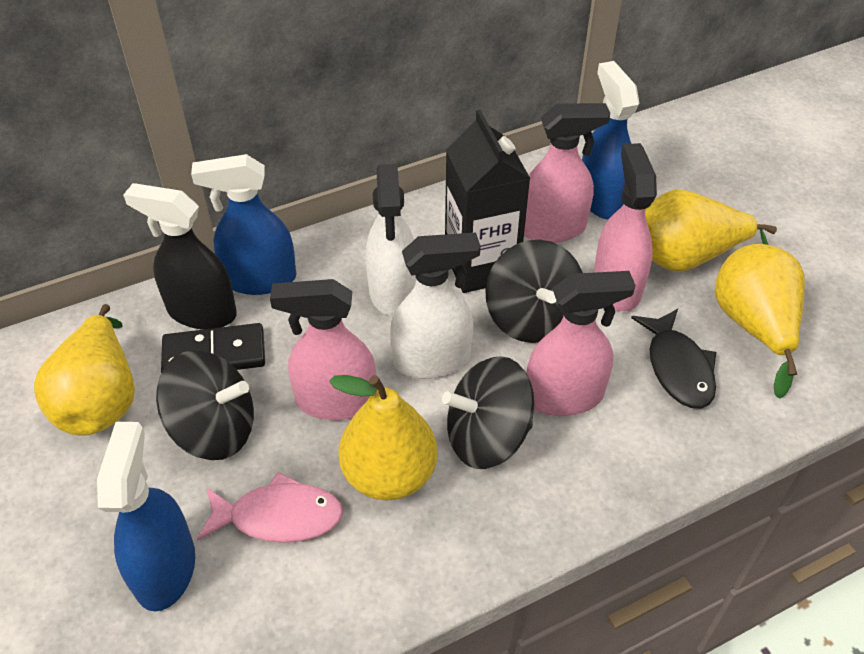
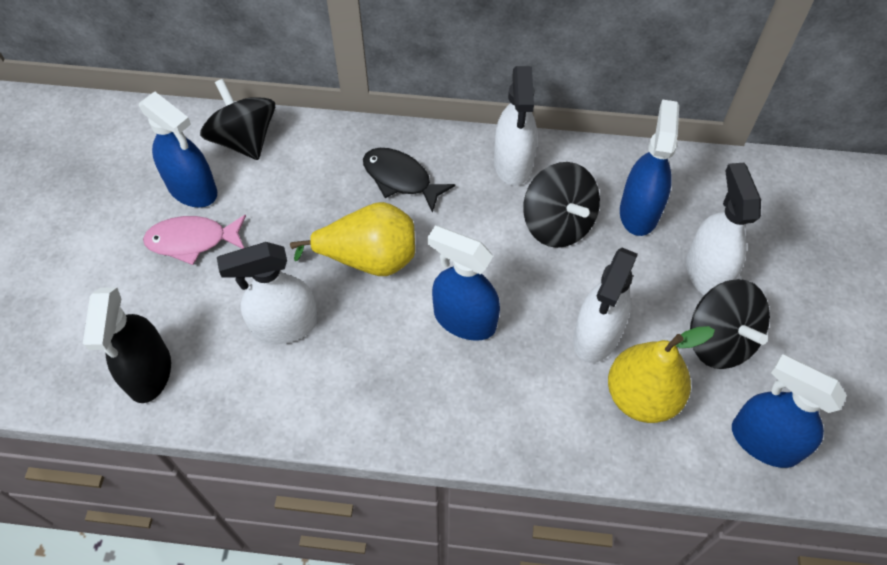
black carton: 1 -> 0
black domino: 1 -> 0
blue spray bottle: 3 -> 4
pink spray bottle: 4 -> 0
white spray bottle: 2 -> 4
yellow pear: 4 -> 2

